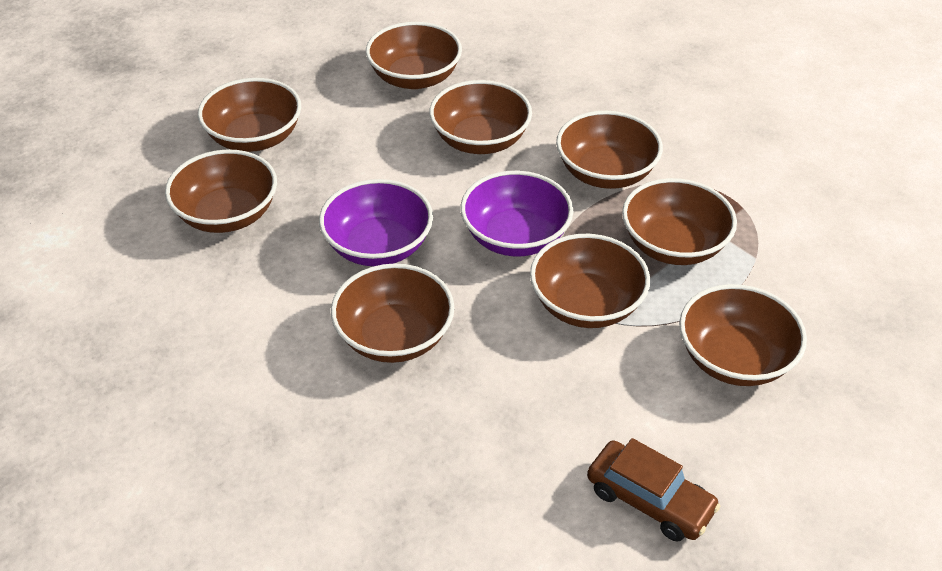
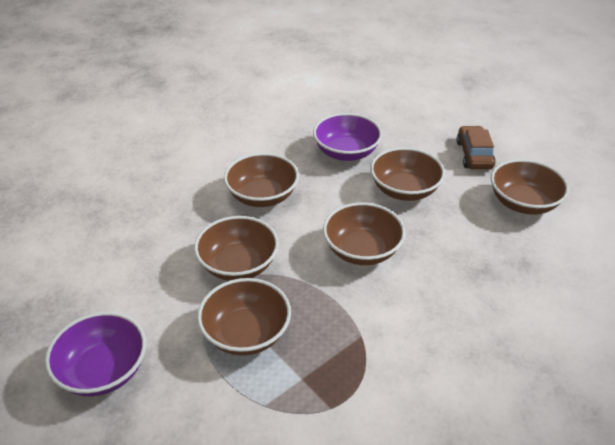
brown bowl: 9 -> 6

